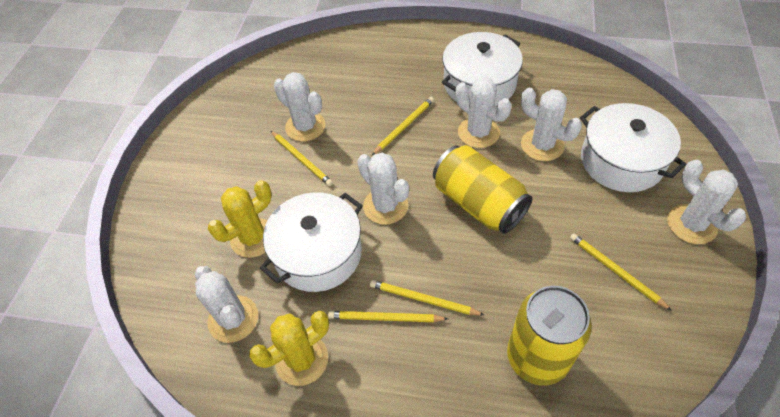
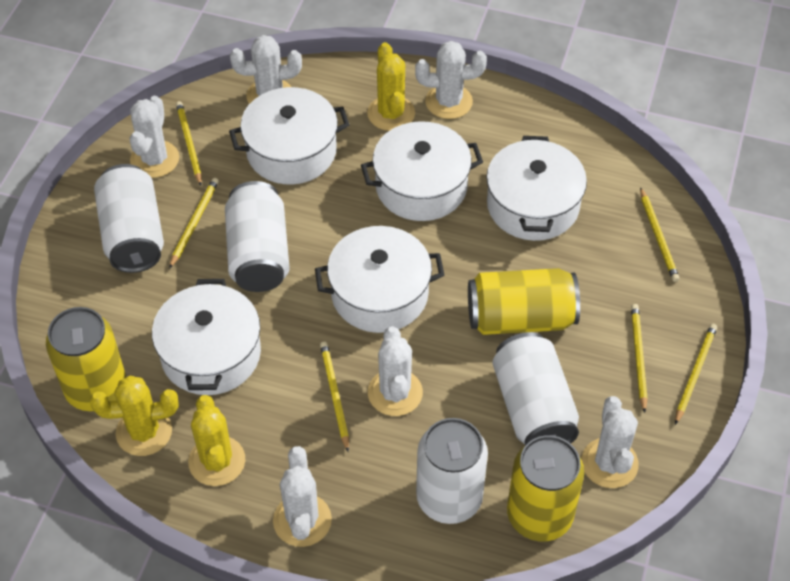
white can: 0 -> 4
white pot: 3 -> 5
yellow cactus: 2 -> 3
yellow can: 2 -> 3
yellow pencil: 5 -> 6

